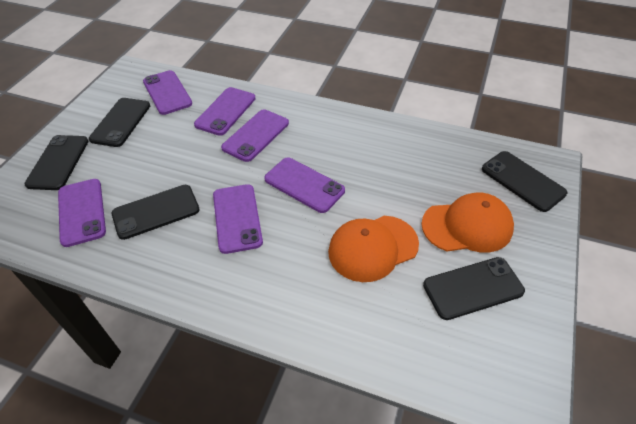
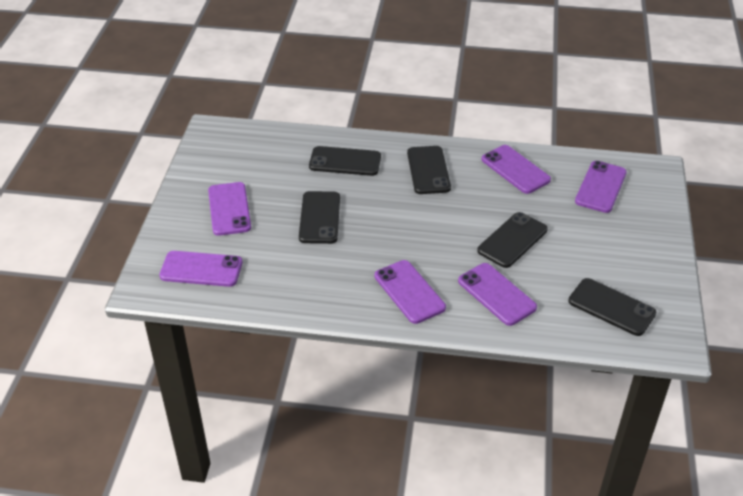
orange cap: 2 -> 0

